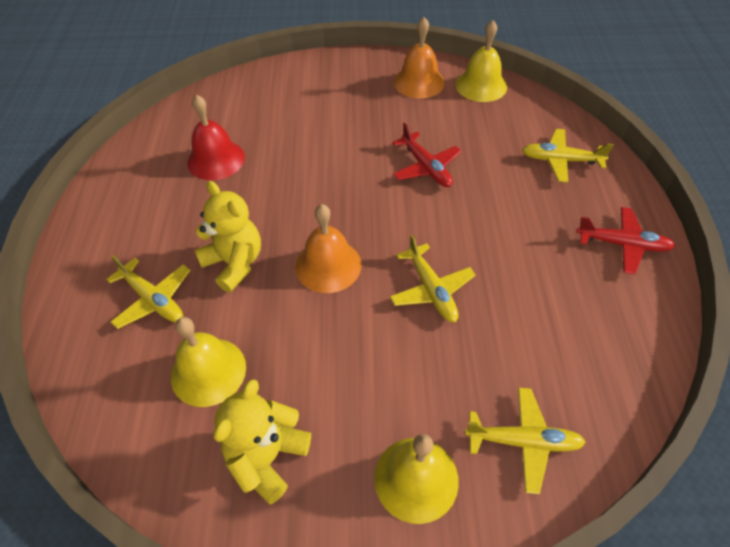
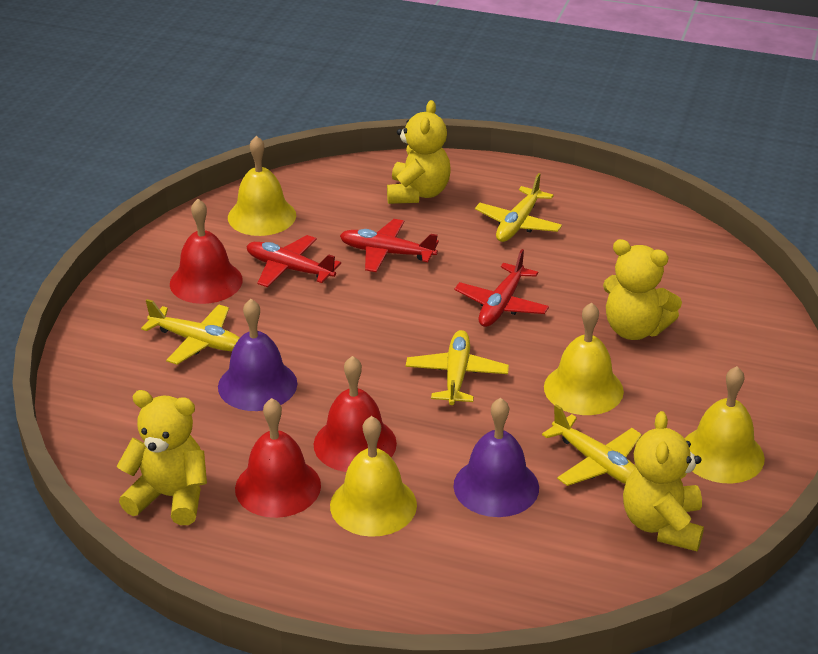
orange bell: 2 -> 0
purple bell: 0 -> 2
red bell: 1 -> 3
red plane: 2 -> 3
yellow bell: 3 -> 4
yellow teddy bear: 2 -> 4

